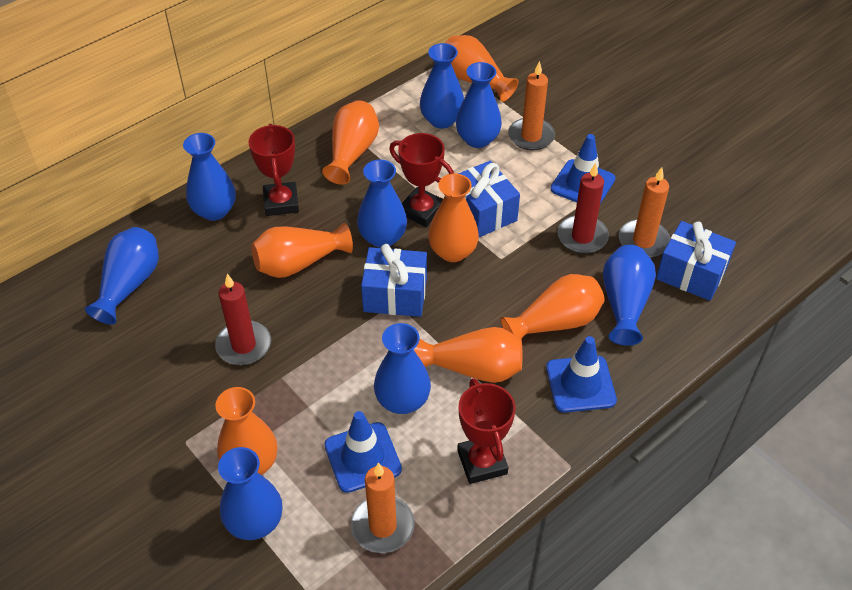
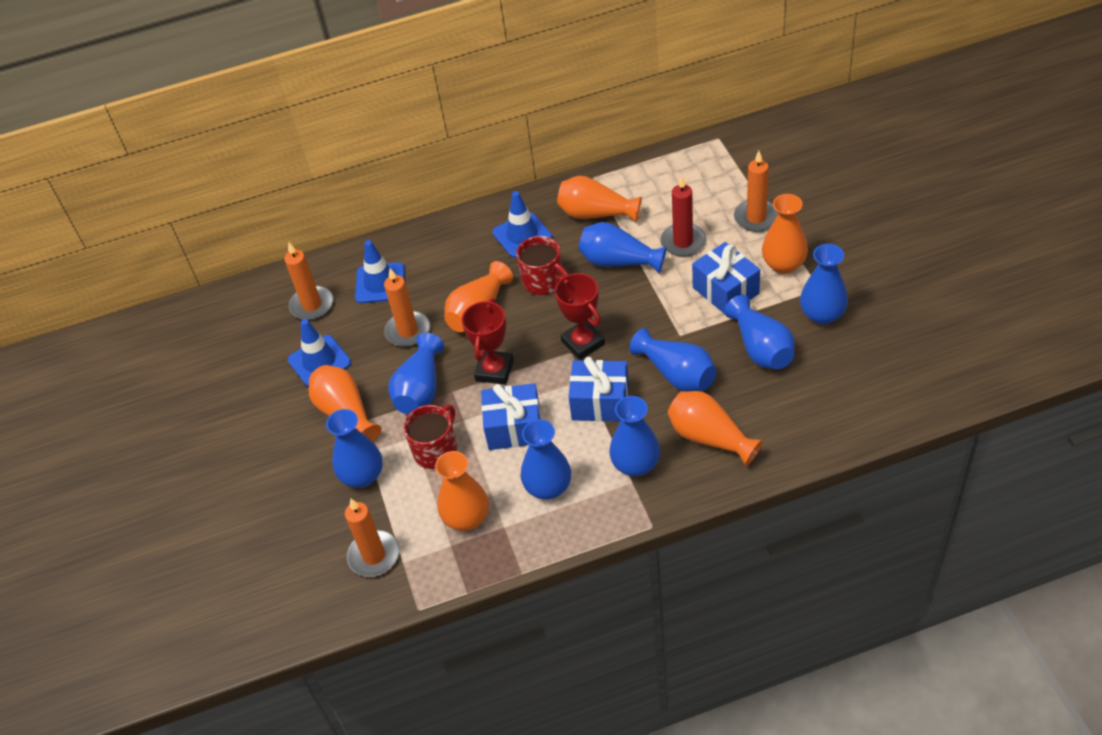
orange candle: 3 -> 4
orange vase: 7 -> 6
red candle: 2 -> 1
red mug: 0 -> 2
red trophy: 3 -> 2

